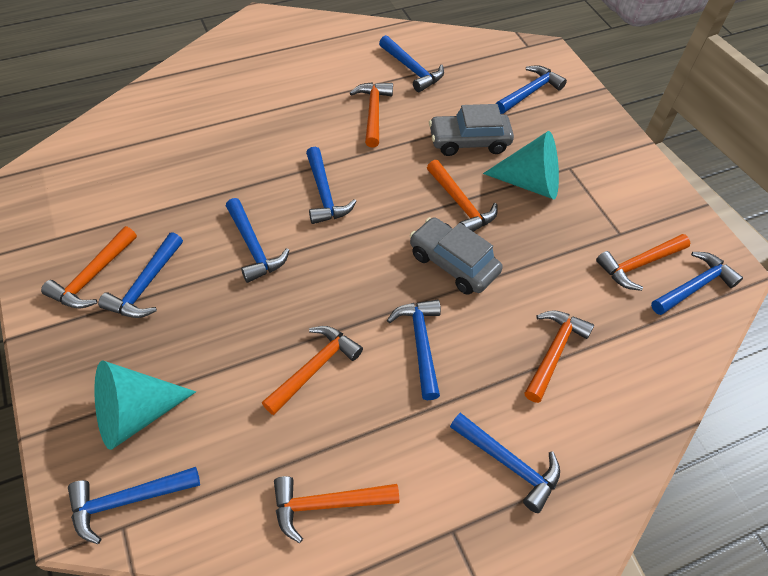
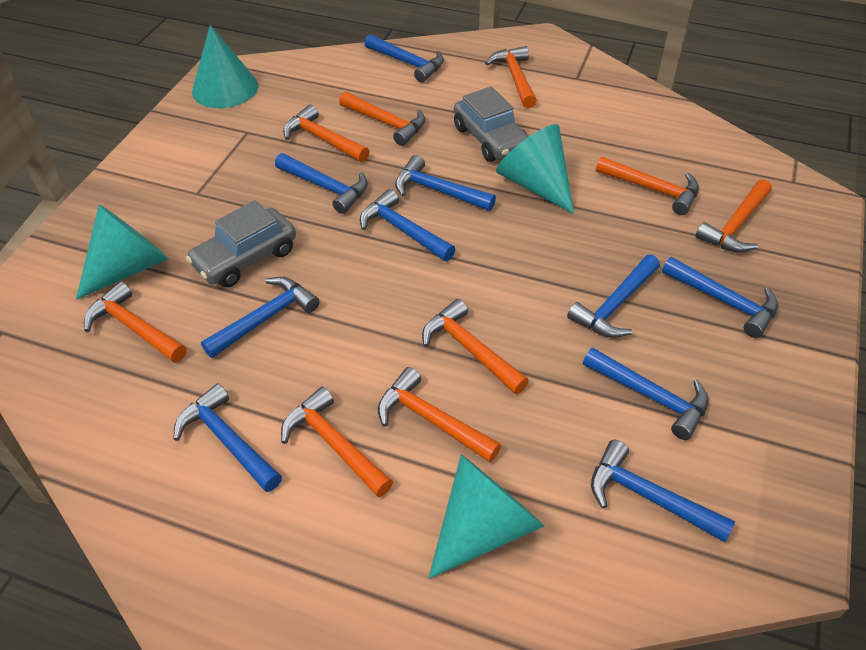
blue hammer: 9 -> 10
orange hammer: 7 -> 9
turquoise cone: 2 -> 4

